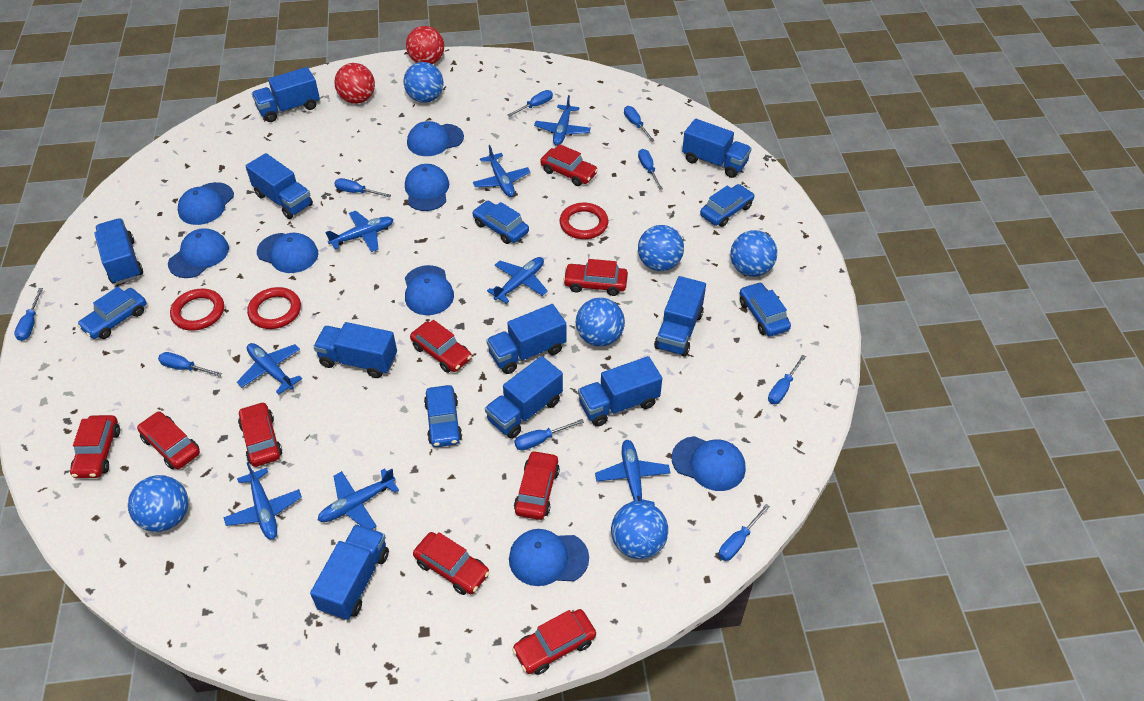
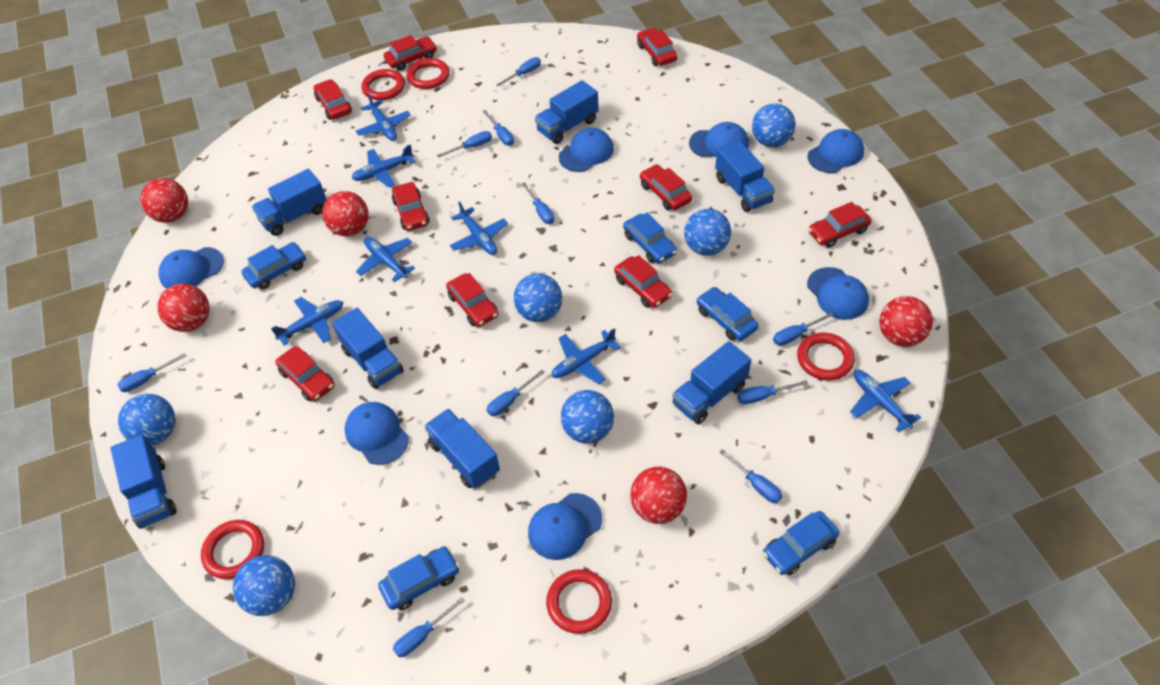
blue cap: 8 -> 7
blue plane: 8 -> 7
blue screwdriver: 9 -> 10
blue truck: 10 -> 7
red ball: 2 -> 5
red ring: 3 -> 5

